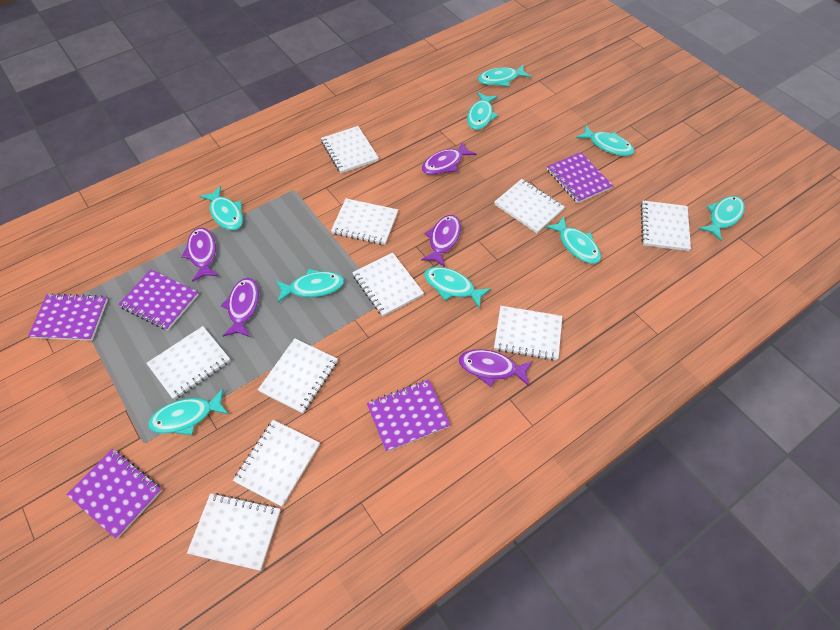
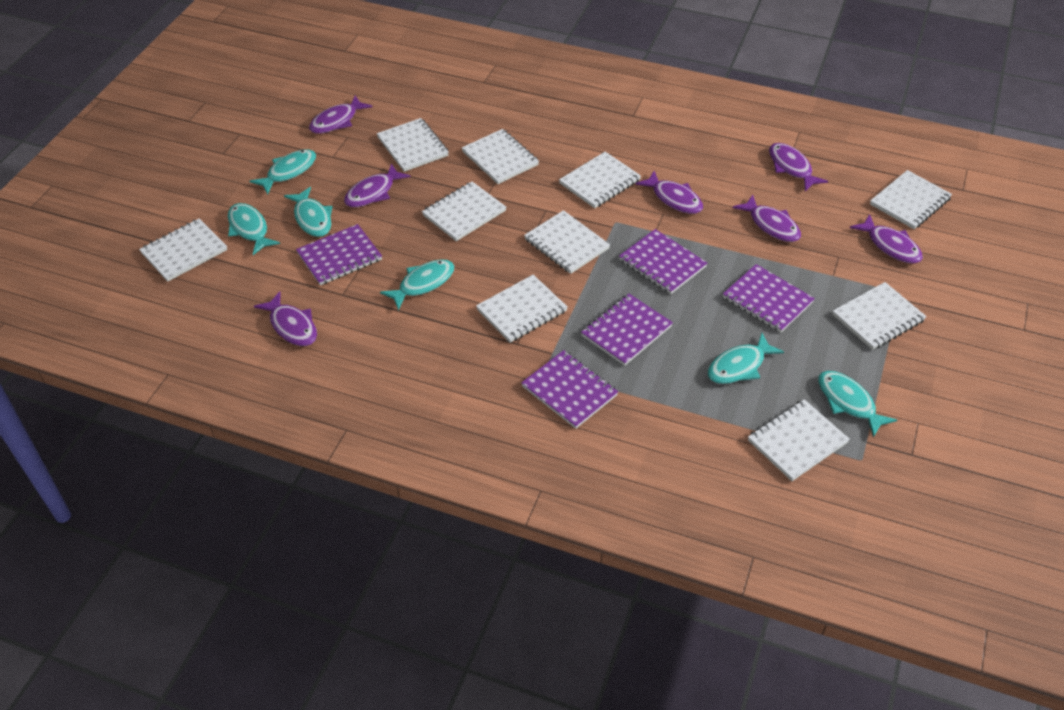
purple fish: 5 -> 7
turquoise fish: 9 -> 6

